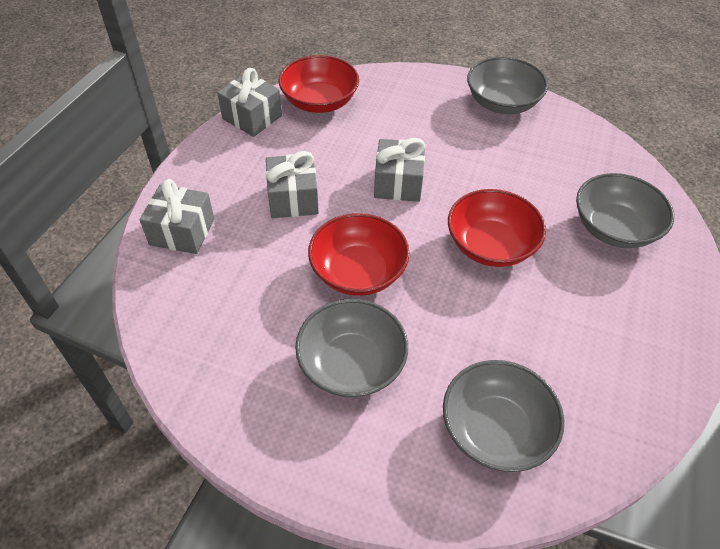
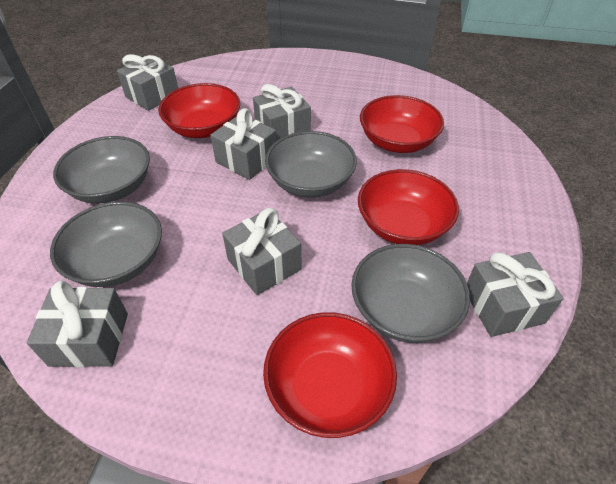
grey gift: 4 -> 6
red bowl: 3 -> 4

